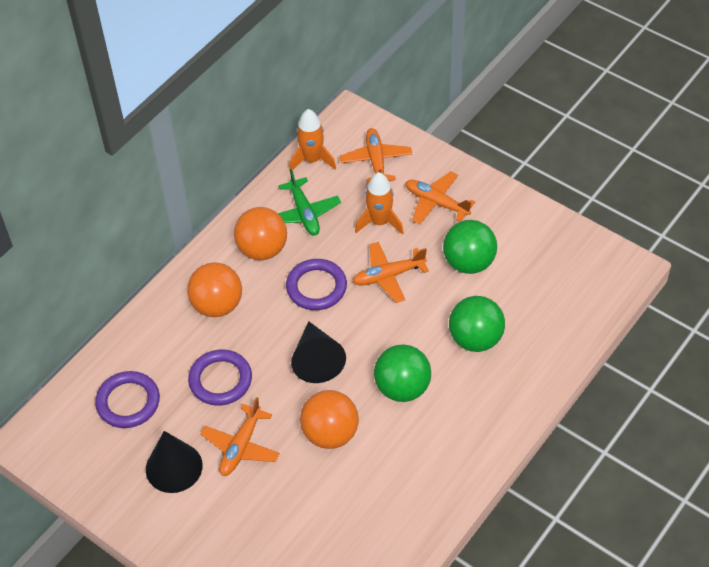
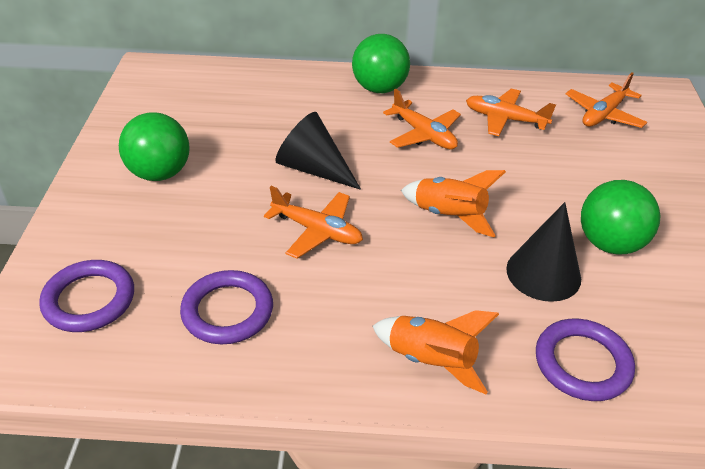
green plane: 1 -> 0
orange ball: 3 -> 0

